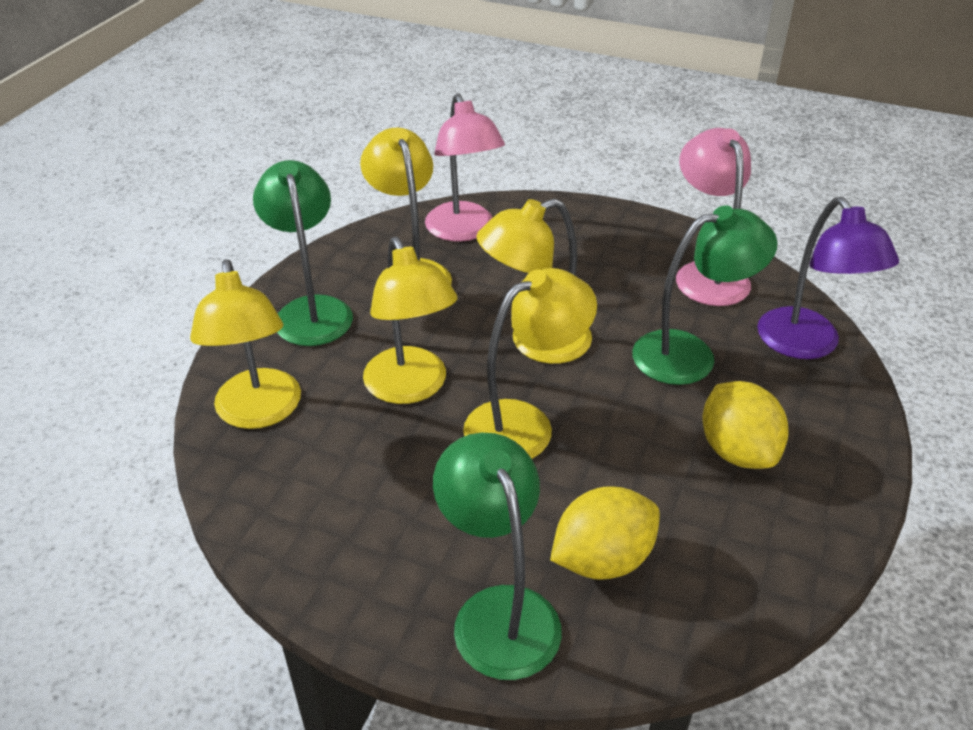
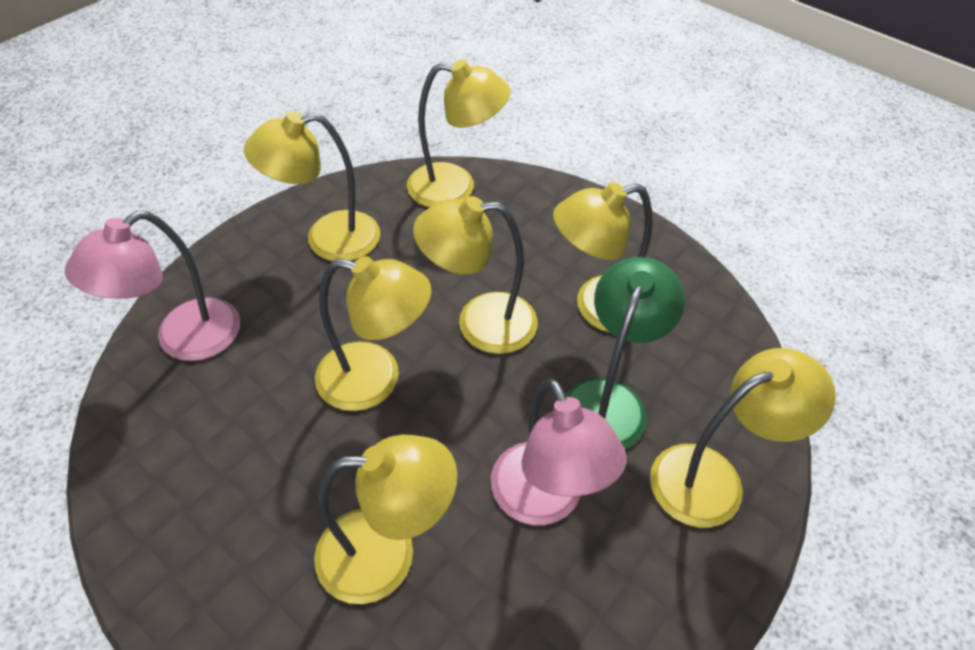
green lamp: 3 -> 1
purple lamp: 1 -> 0
yellow lamp: 5 -> 7
yellow lemon: 2 -> 0

